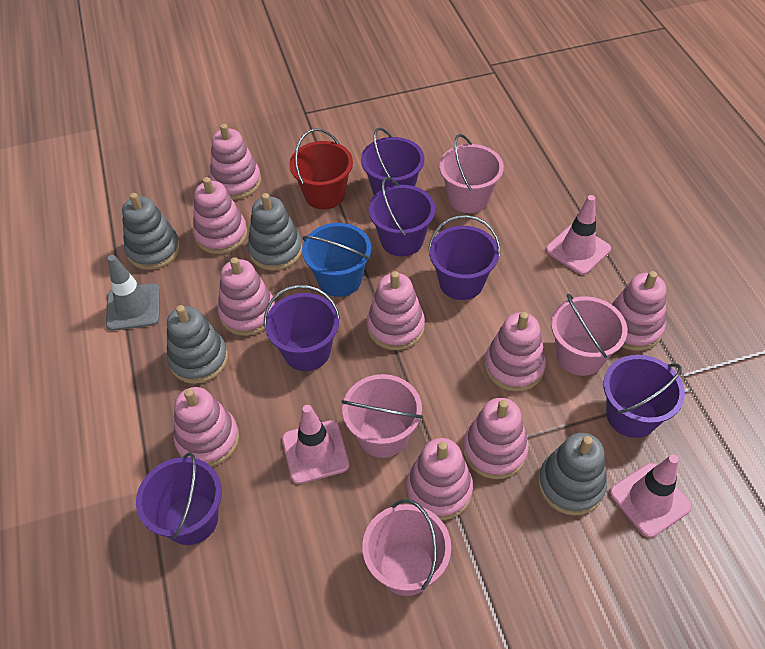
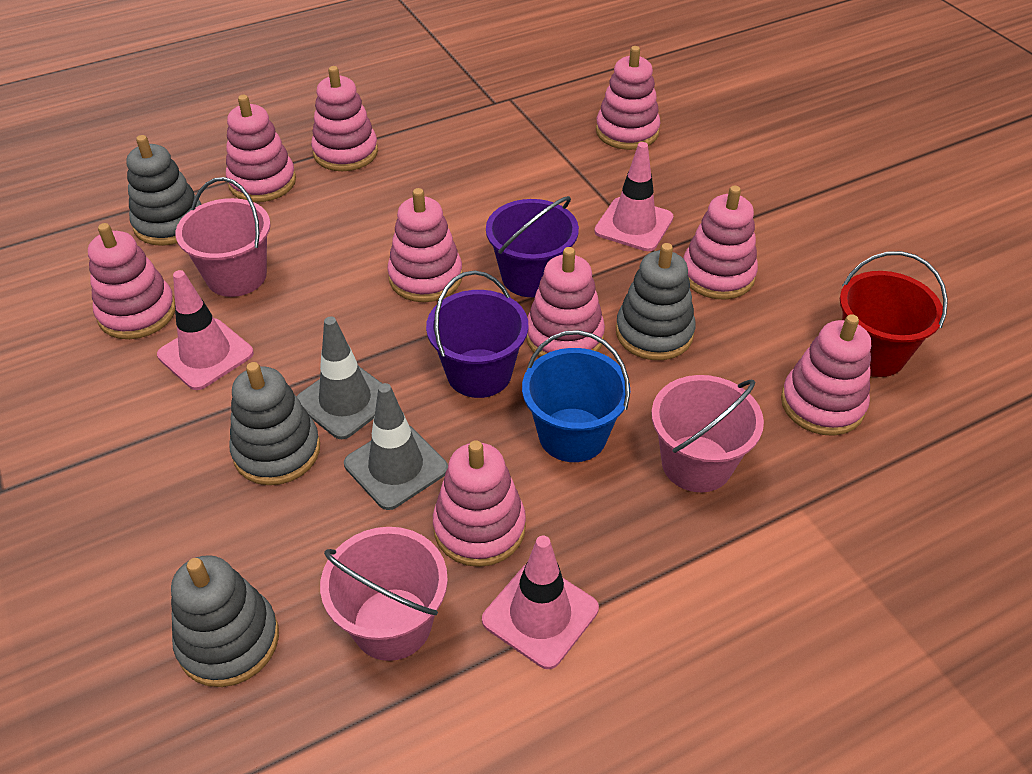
grey traffic cone: 1 -> 2
pink bucket: 4 -> 3
purple bucket: 6 -> 2

